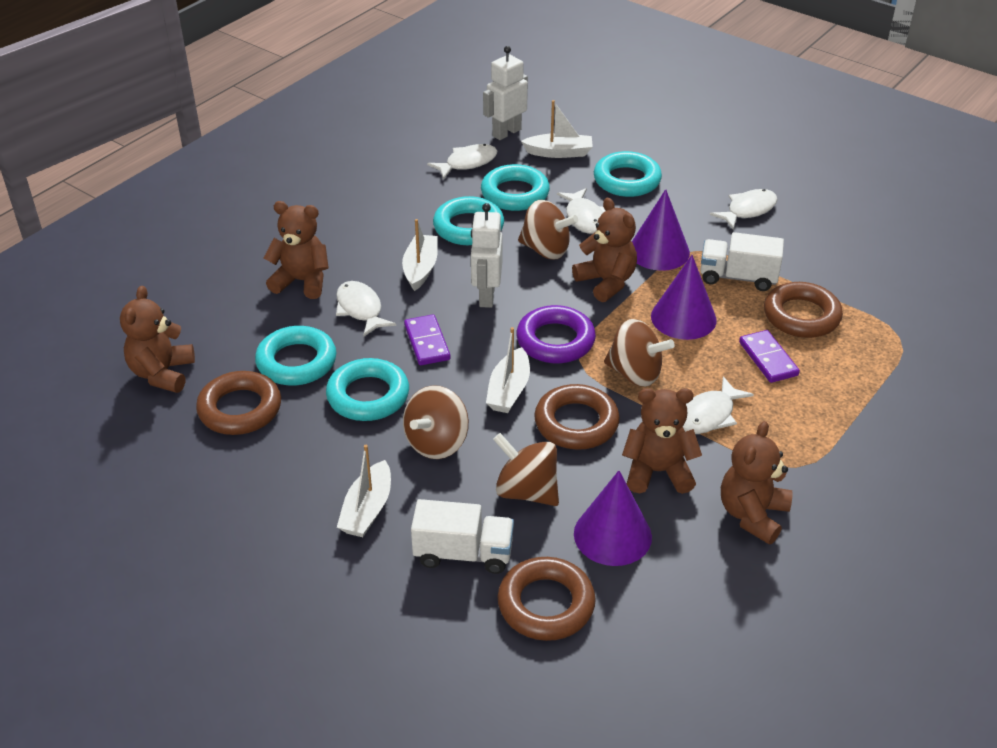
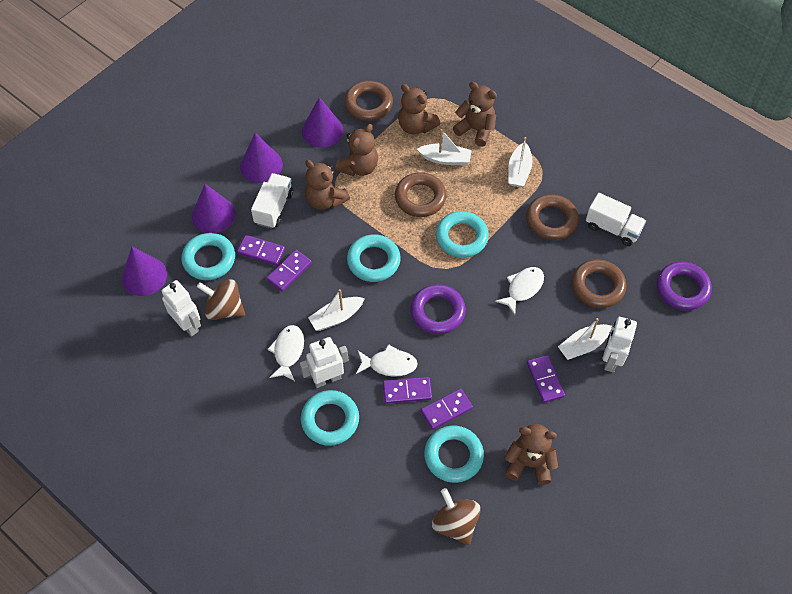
brown spinning top: 4 -> 2
purple cone: 3 -> 4
purple domino: 2 -> 5
purple ring: 1 -> 2
white fish: 5 -> 3
white robot: 2 -> 3

